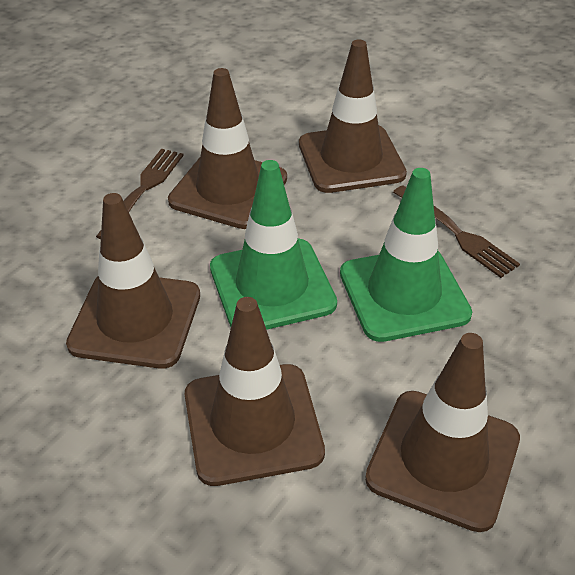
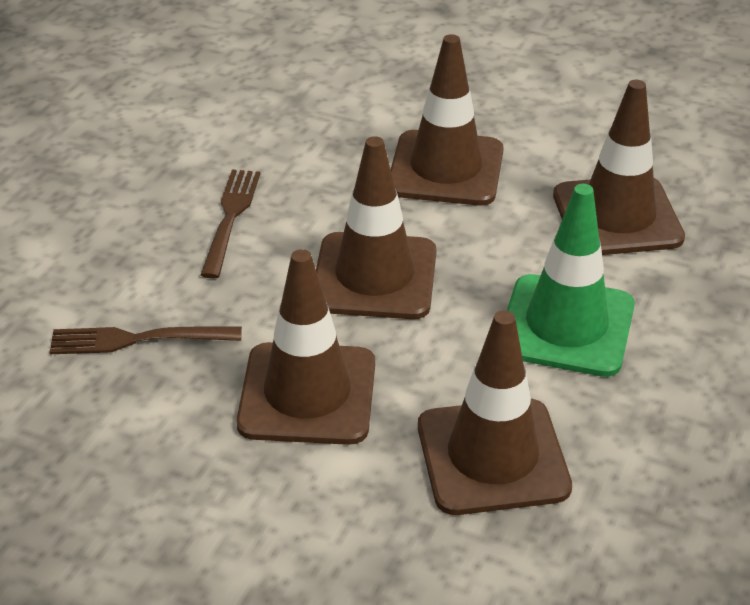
green traffic cone: 2 -> 1

